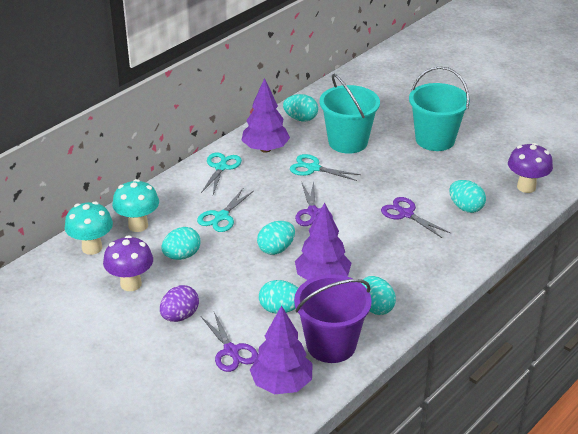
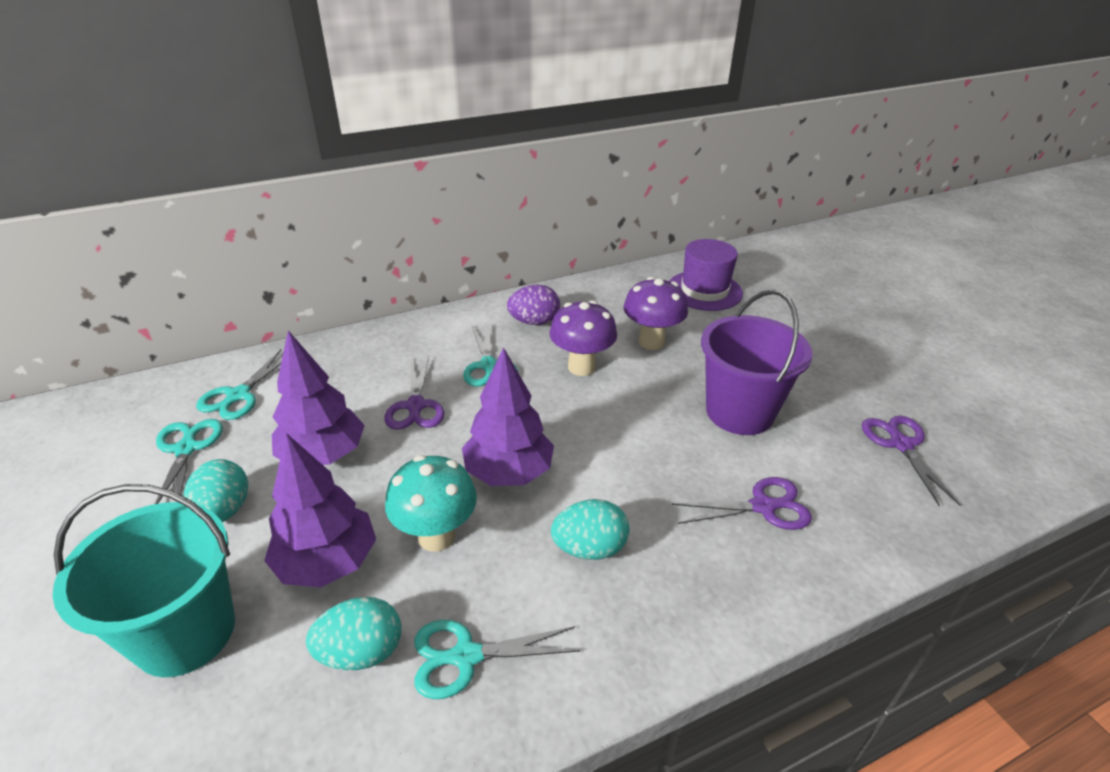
purple hat: 0 -> 1
turquoise bucket: 2 -> 1
turquoise egg: 6 -> 3
turquoise mushroom: 2 -> 1
turquoise scissors: 3 -> 4

